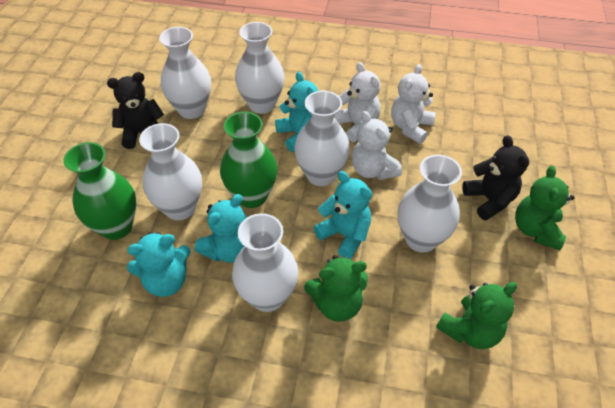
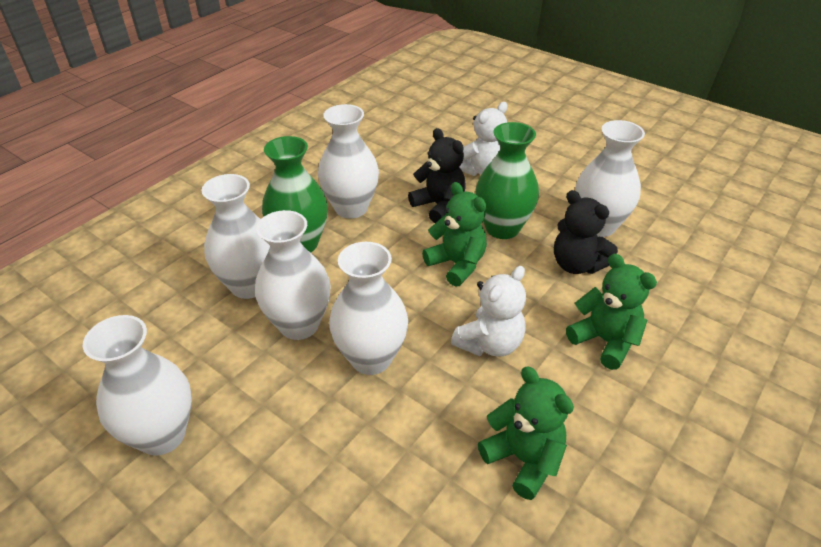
turquoise teddy bear: 4 -> 0
white teddy bear: 3 -> 2

